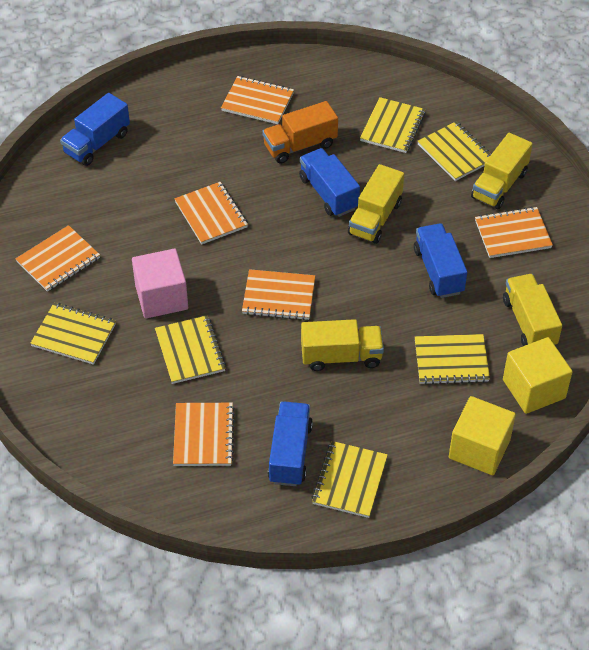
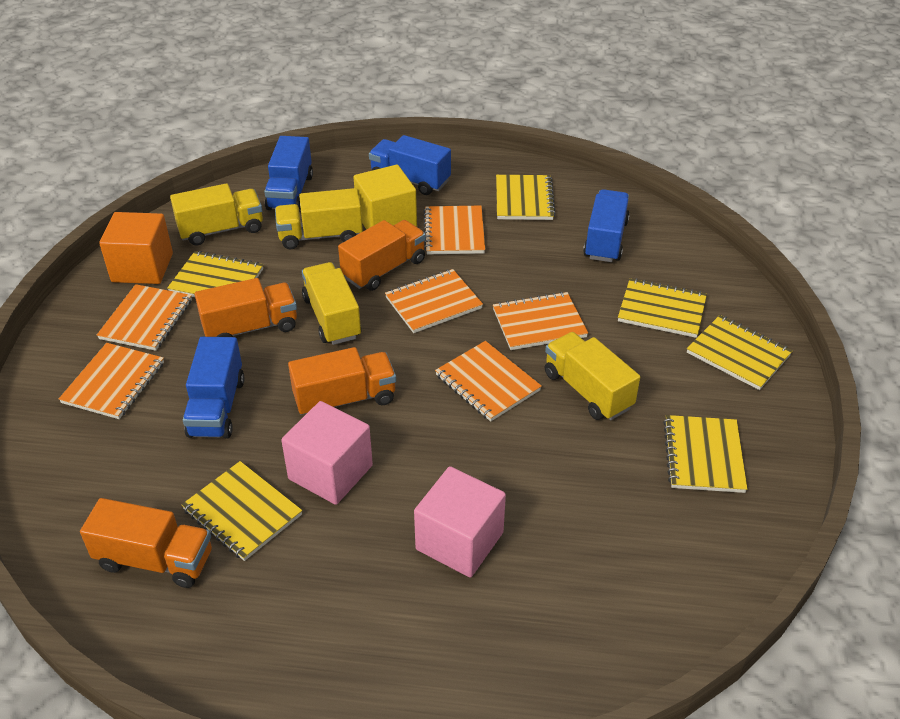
orange cube: 0 -> 1
orange truck: 1 -> 4
pink cube: 1 -> 2
yellow cube: 2 -> 1

